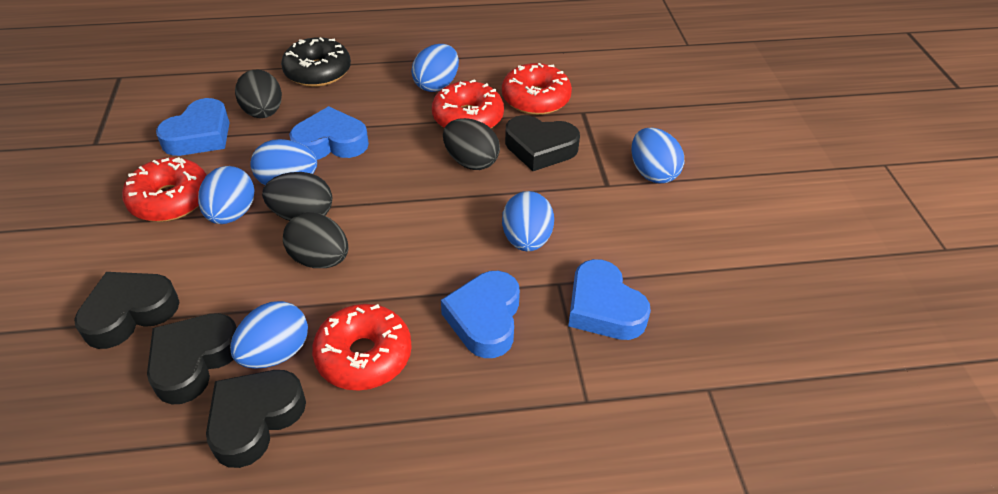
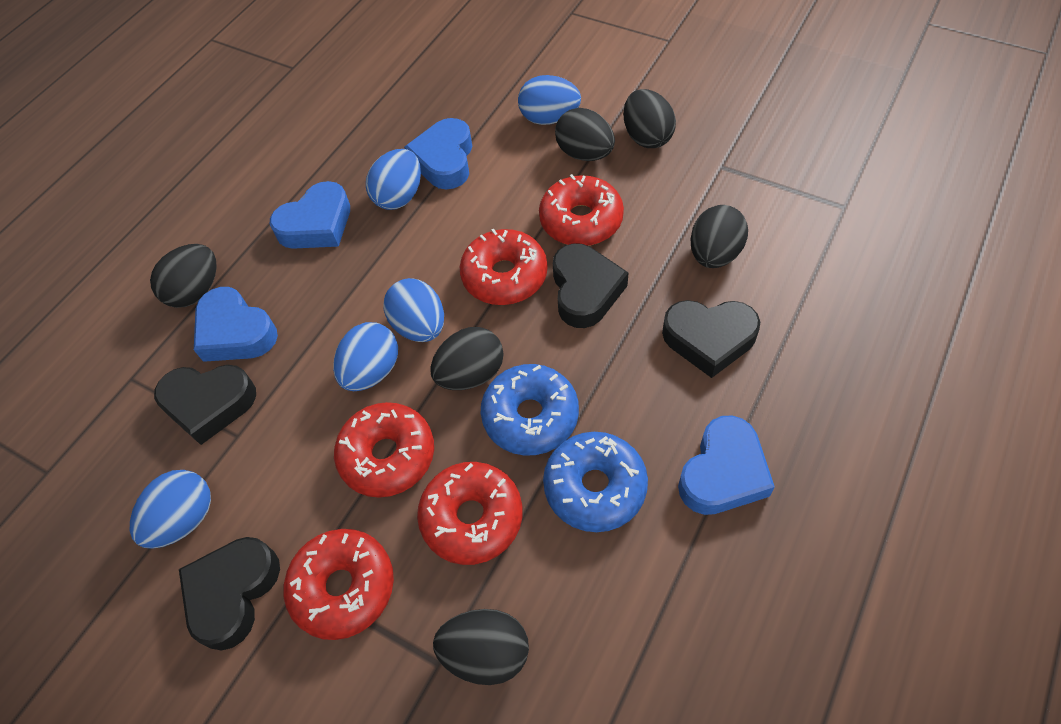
black donut: 1 -> 0
black egg: 4 -> 6
blue donut: 0 -> 2
blue egg: 6 -> 5
red donut: 4 -> 5

